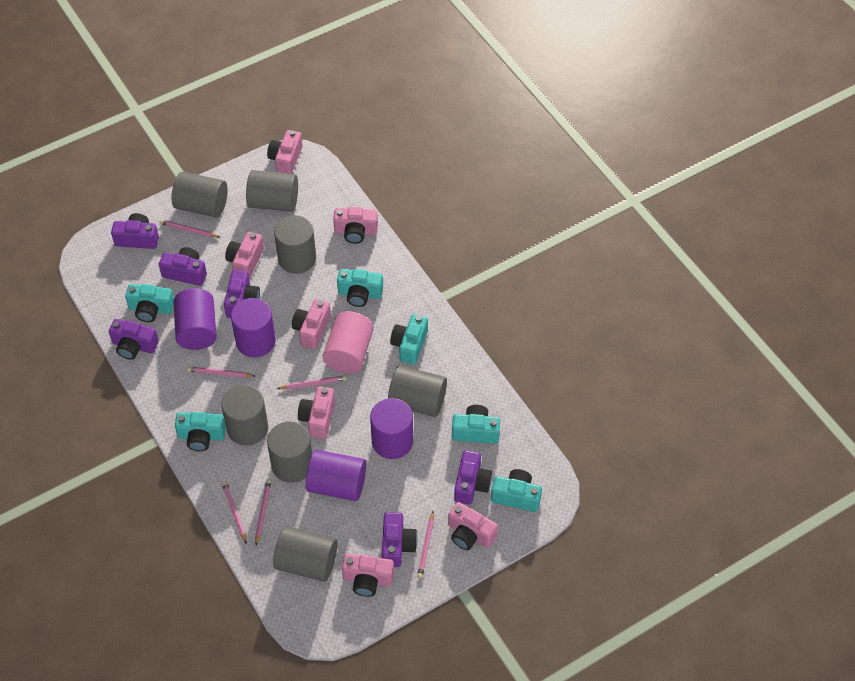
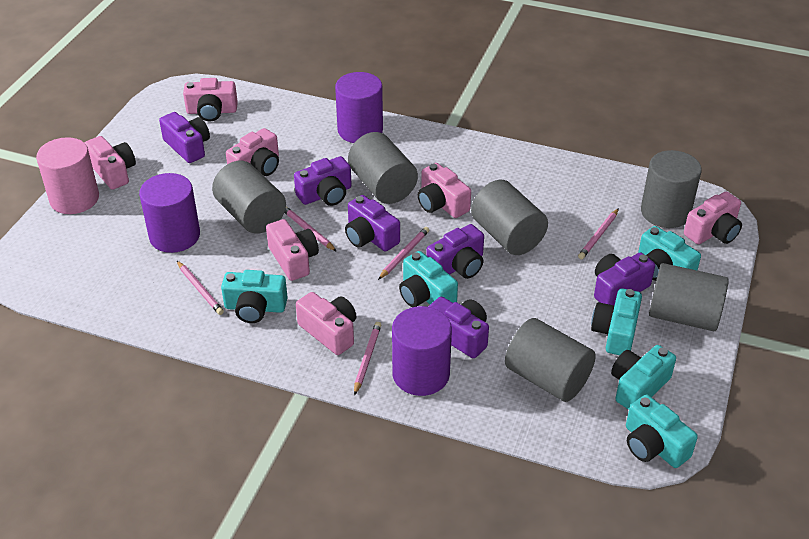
grey cylinder: 7 -> 6
pink pencil: 6 -> 5
purple cylinder: 4 -> 3

